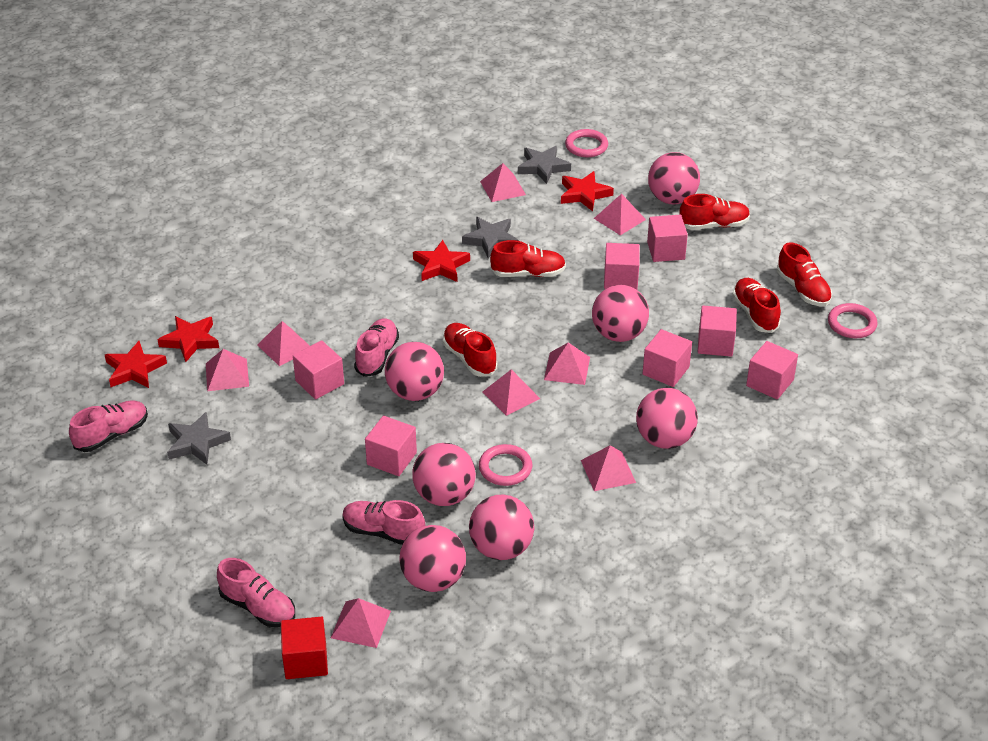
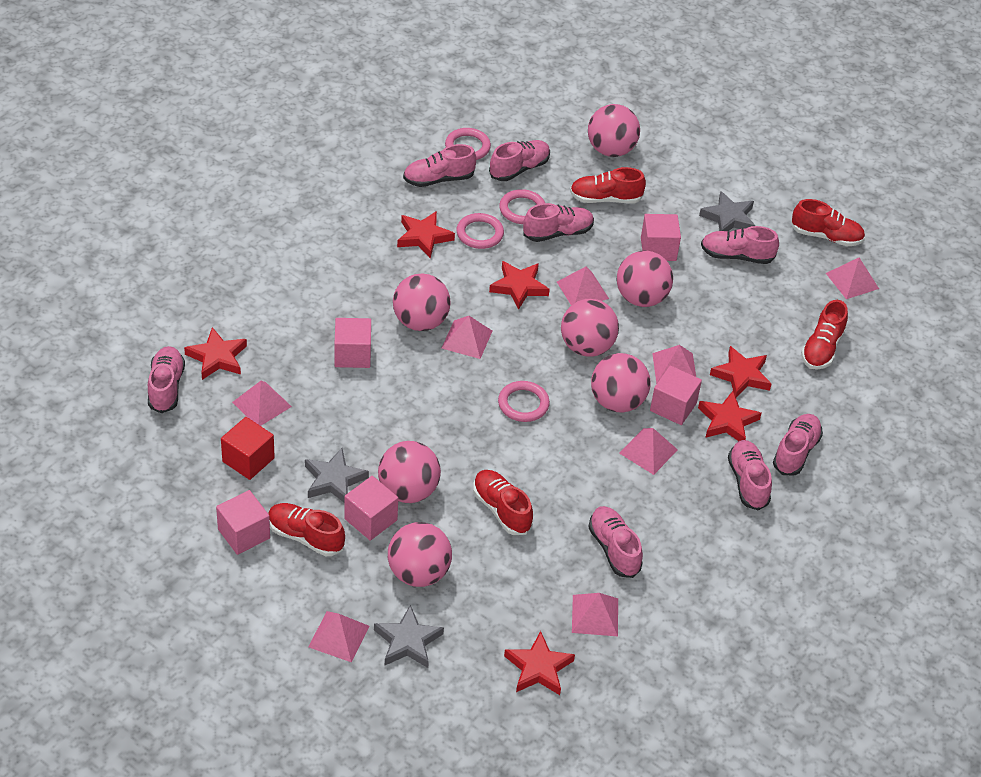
pink cube: 7 -> 5
pink ring: 3 -> 4
pink shoe: 4 -> 8
red star: 4 -> 6

